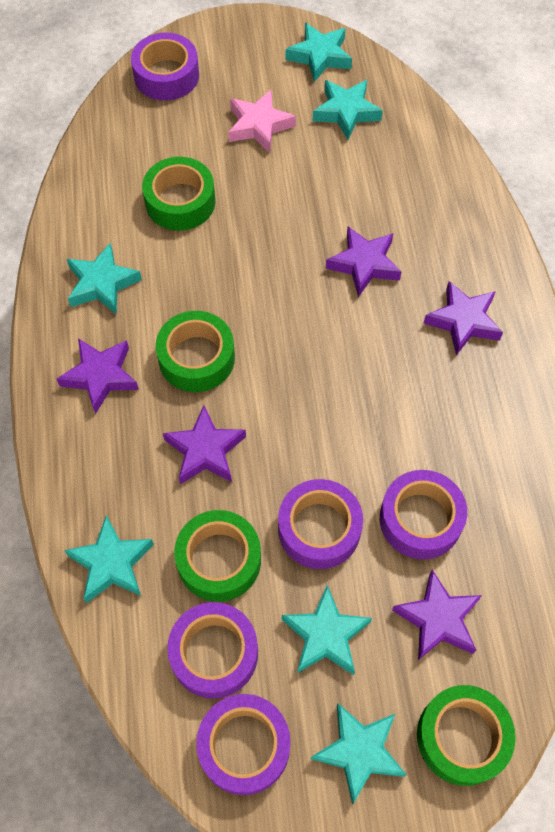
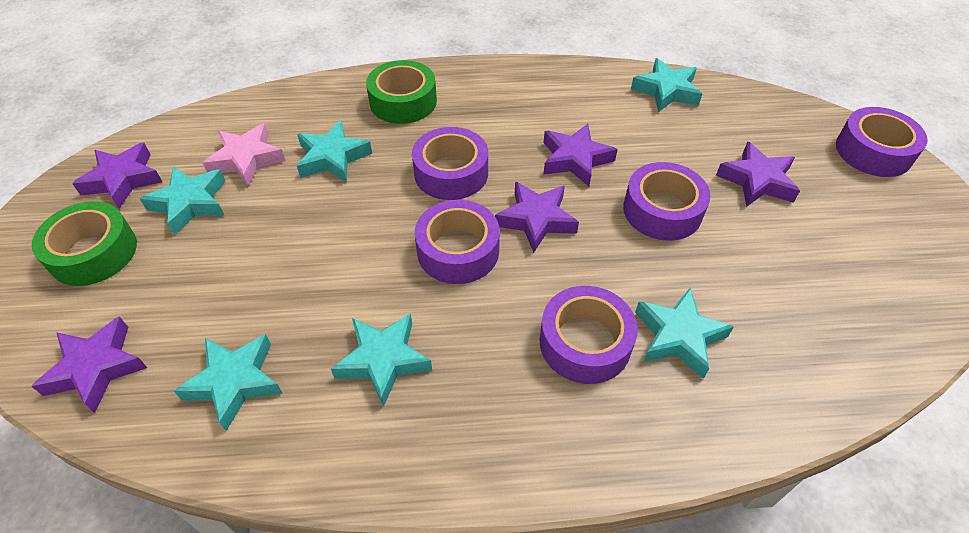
green tape: 4 -> 2

